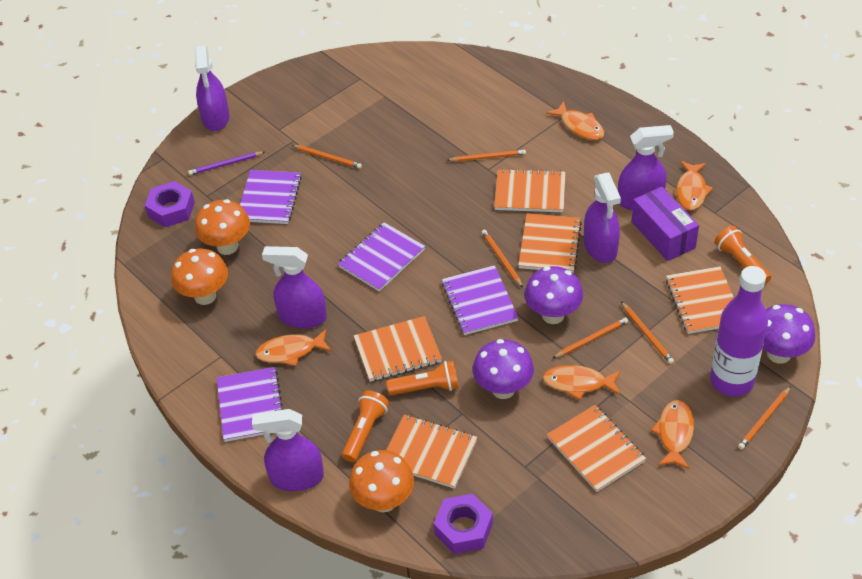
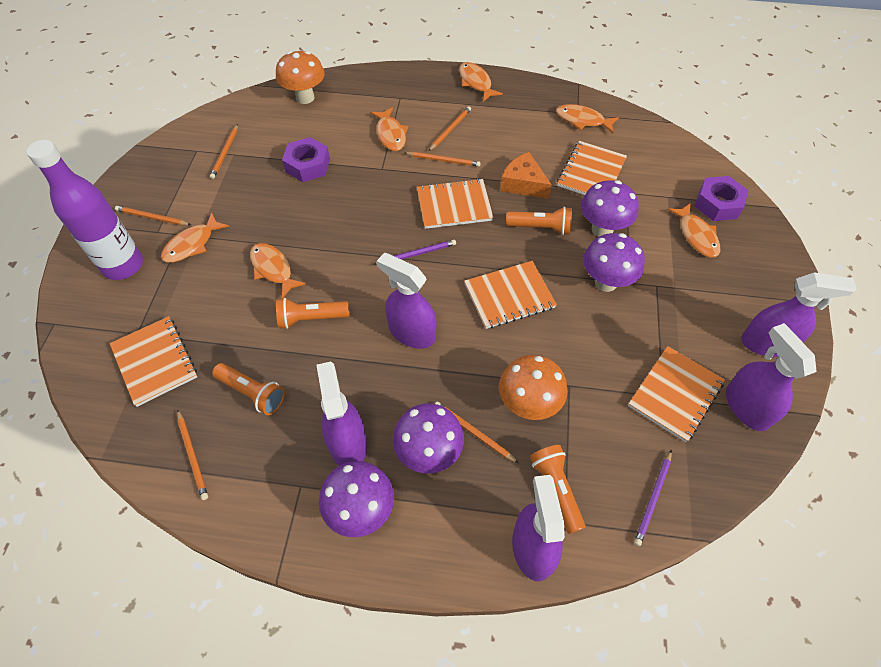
orange cheese: 0 -> 1
orange fish: 5 -> 6
orange flashlight: 3 -> 4
orange mushroom: 3 -> 2
orange notebook: 6 -> 5
purple box: 1 -> 0
purple mushroom: 3 -> 4
purple notebook: 4 -> 0
purple pencil: 1 -> 2

